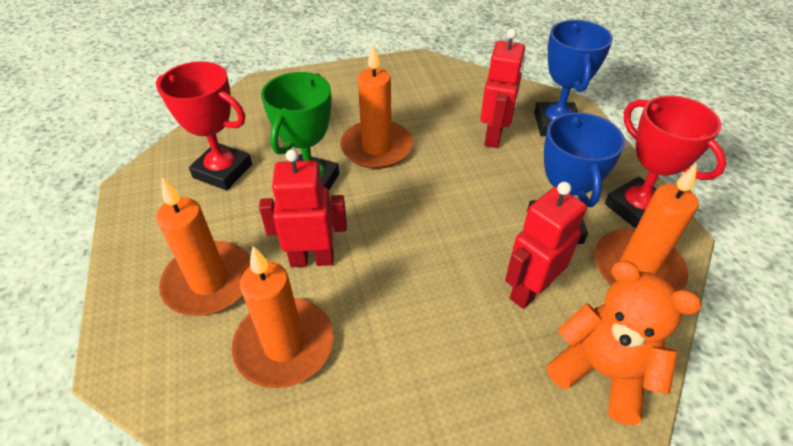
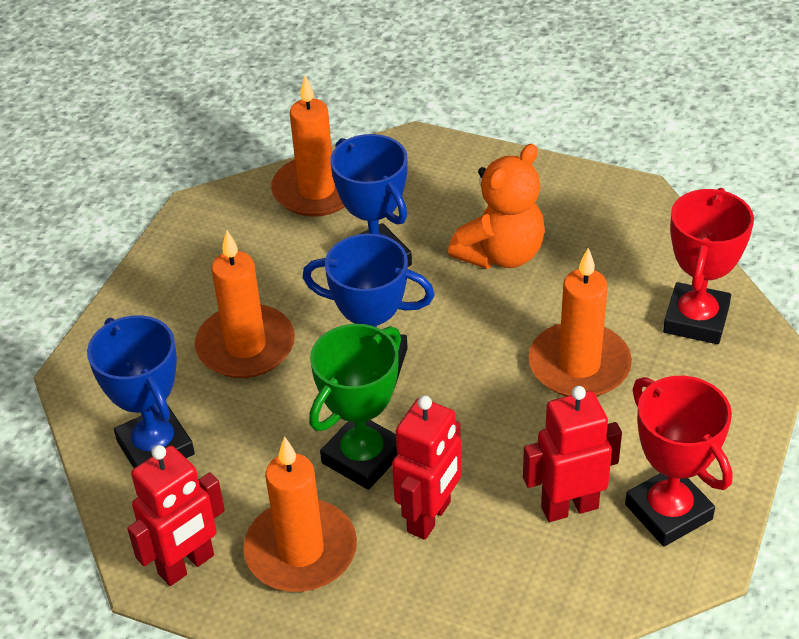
blue trophy: 2 -> 3

